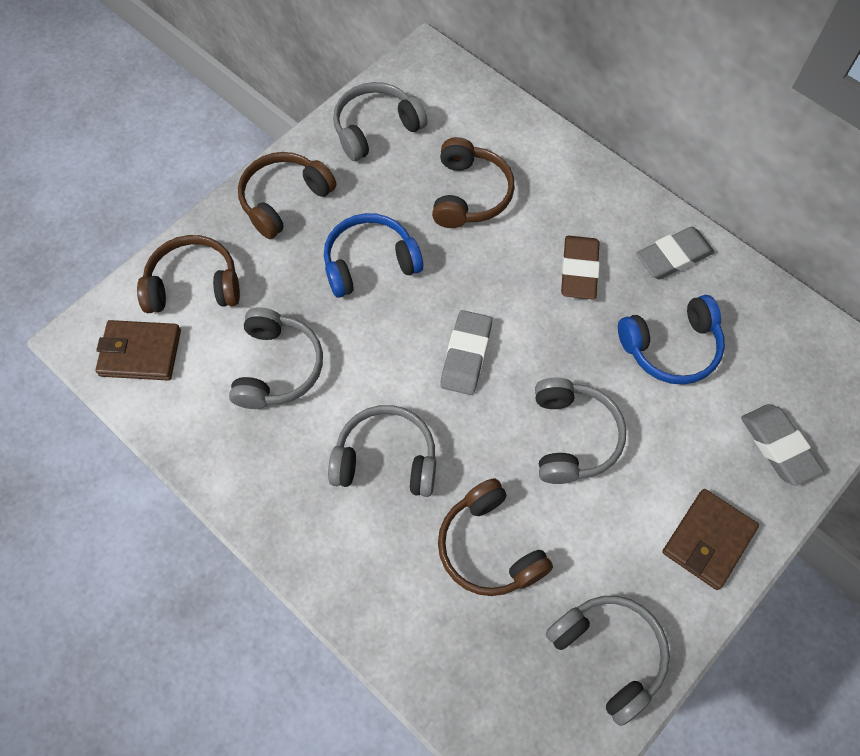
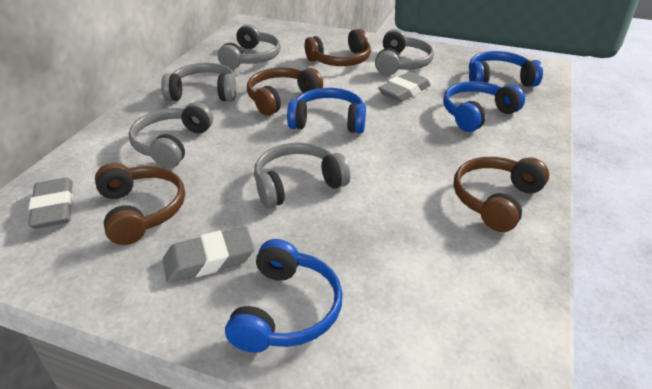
blue headphones: 2 -> 4
brown eraser: 1 -> 0
brown wallet: 2 -> 0

